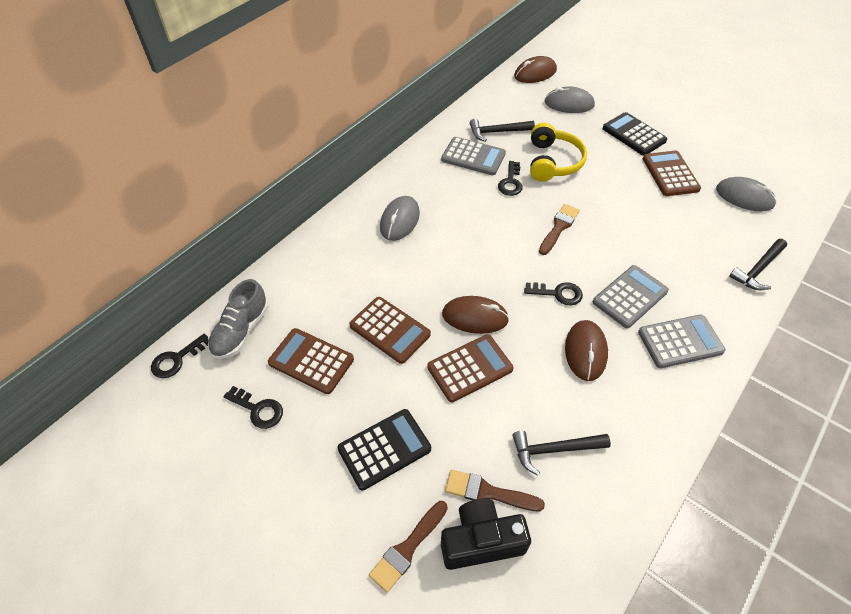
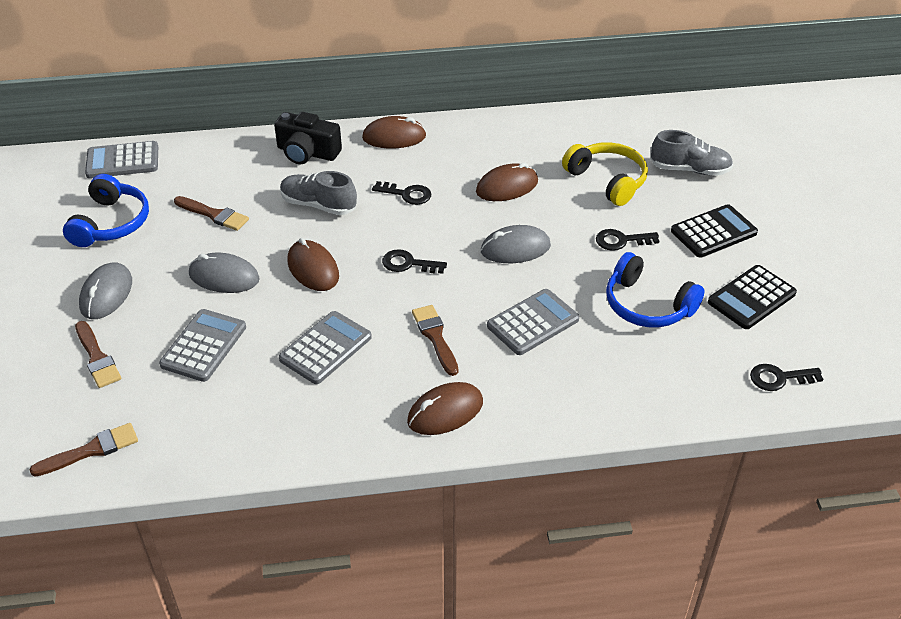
black hammer: 3 -> 0
blue headphones: 0 -> 2
brown brush: 3 -> 4
brown calculator: 4 -> 0
brown mouse: 3 -> 4
grey calculator: 3 -> 4
grey shoe: 1 -> 2

